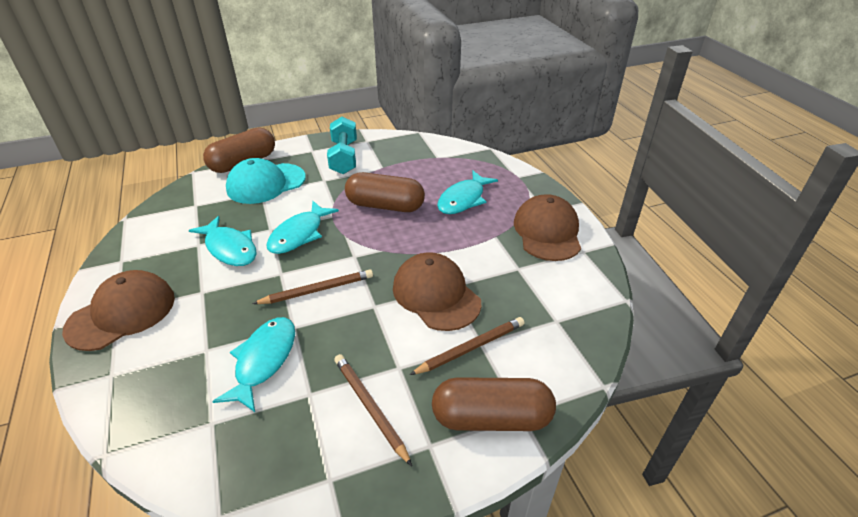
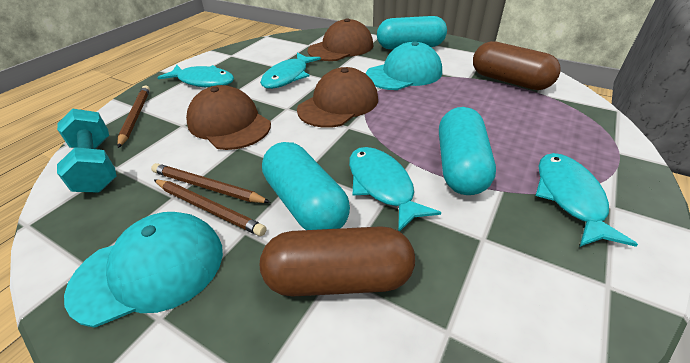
brown capsule: 3 -> 2
turquoise cap: 1 -> 2
turquoise capsule: 0 -> 3

